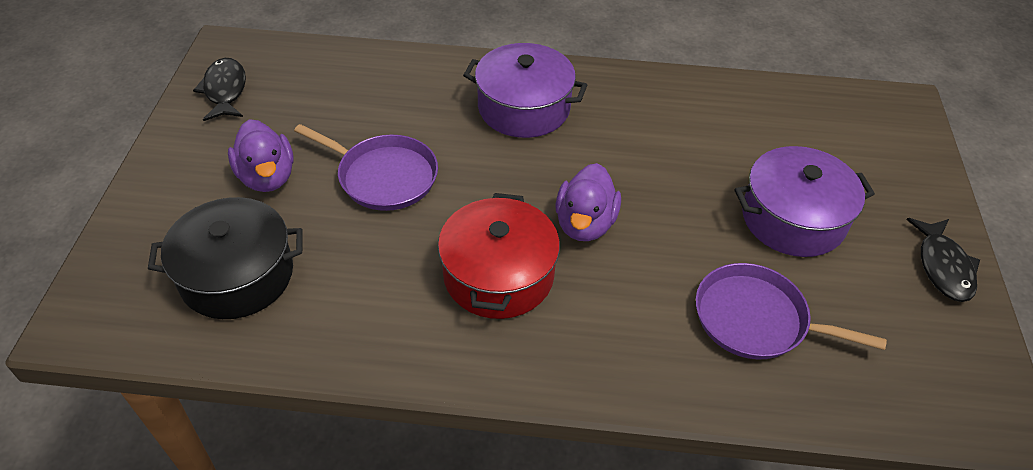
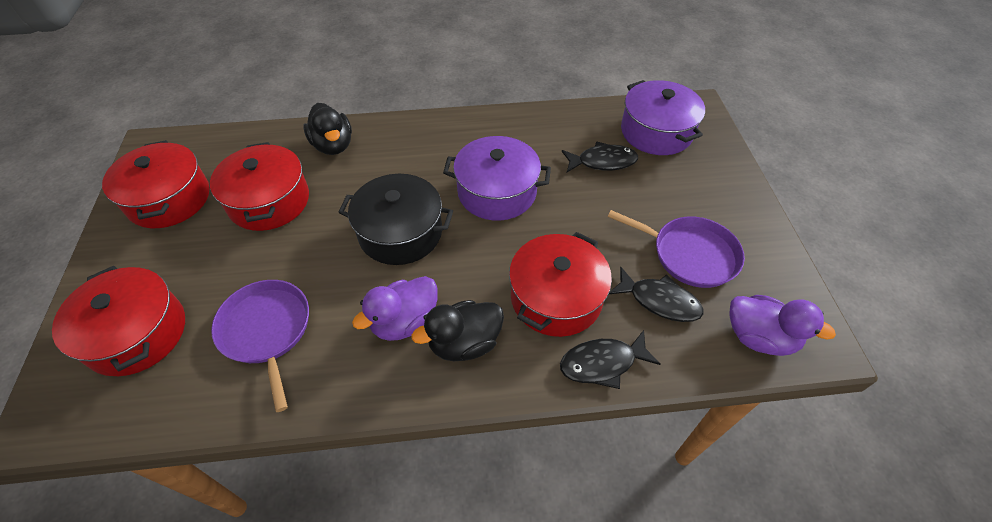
black duck: 0 -> 2
black fish: 2 -> 3
red pot: 1 -> 4

